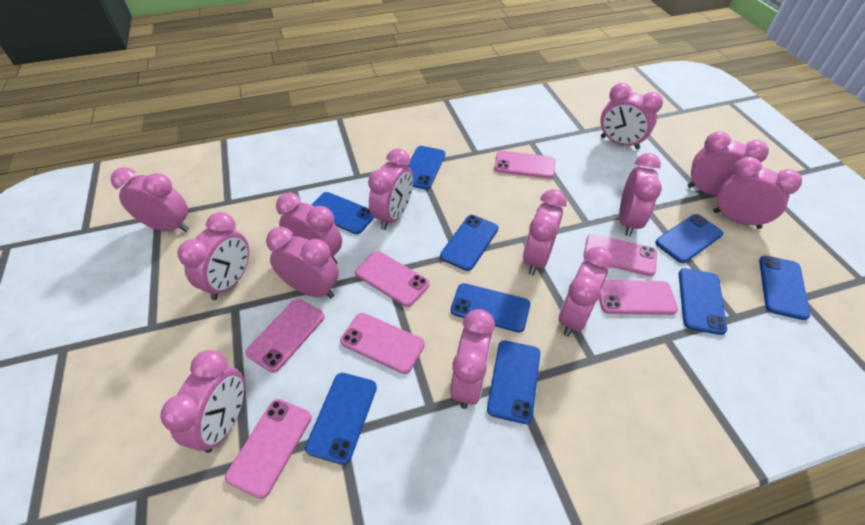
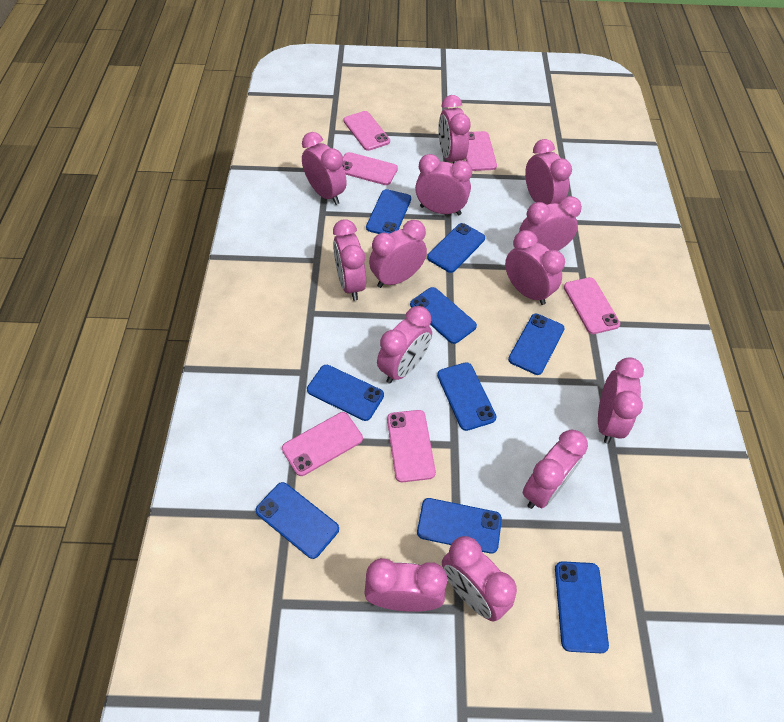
pink phone: 7 -> 6

